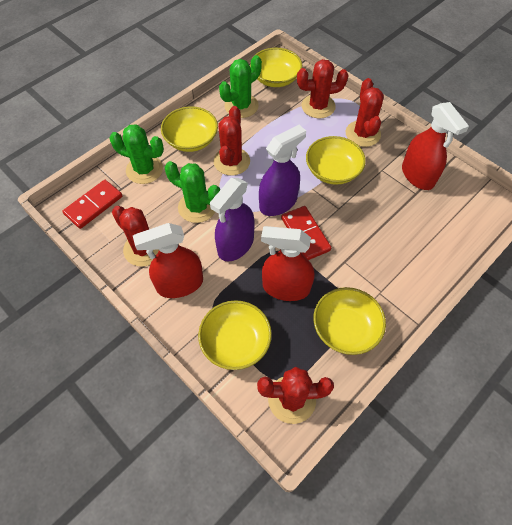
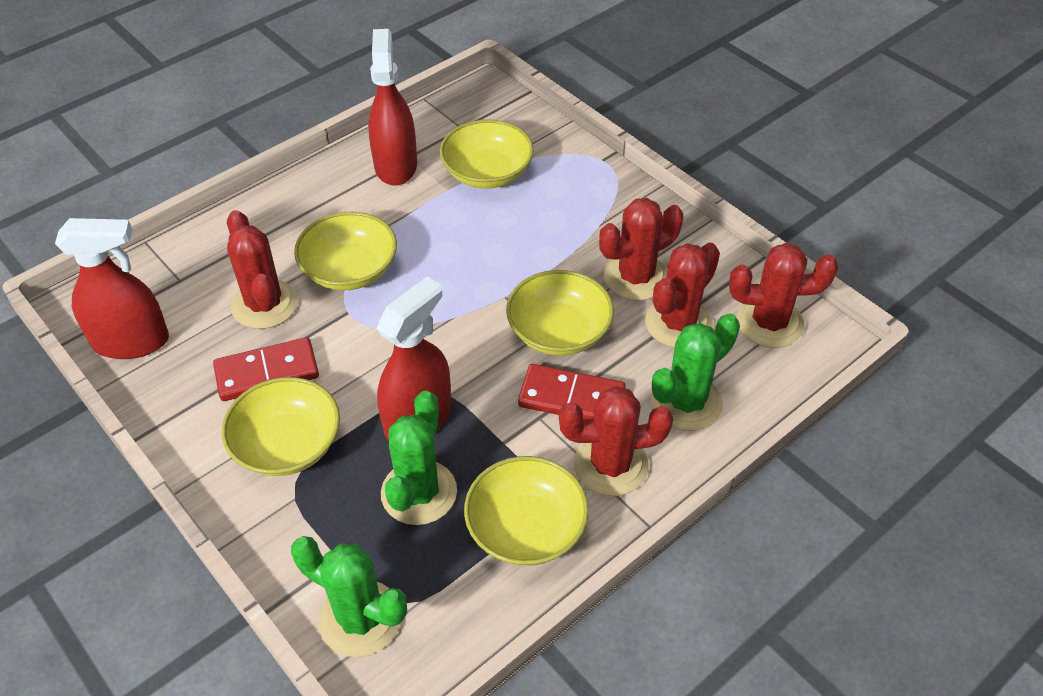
purple spray bottle: 2 -> 0

